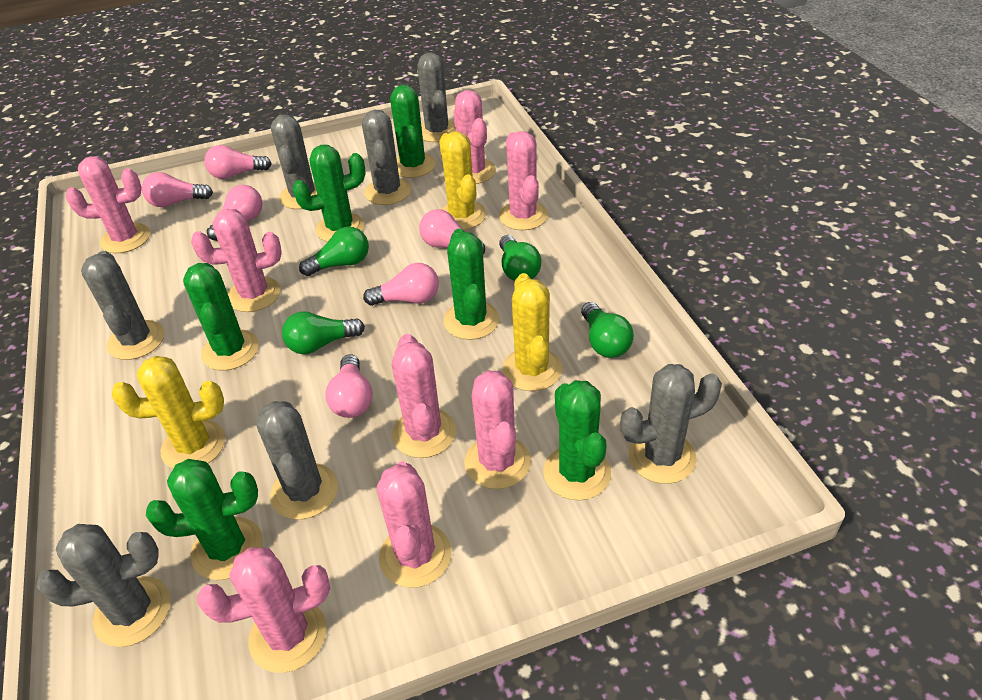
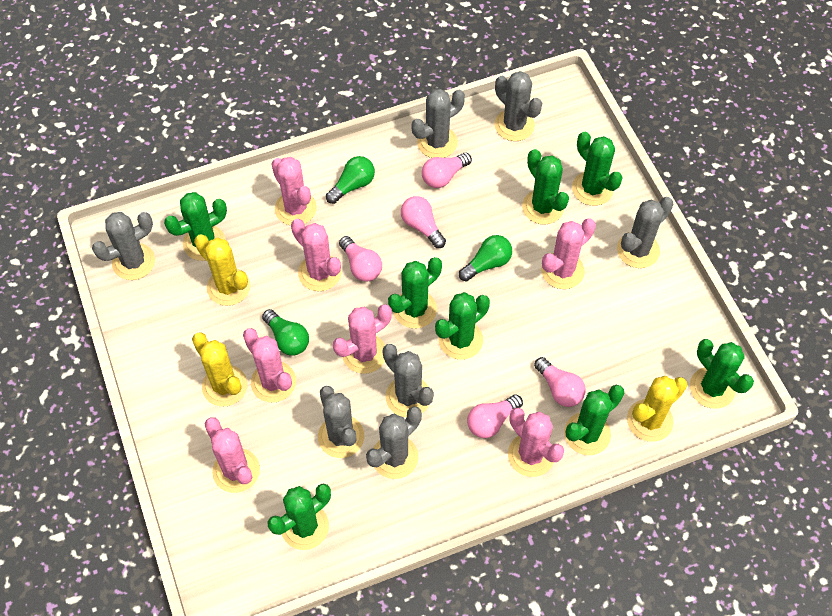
green cactus: 6 -> 8
green light bulb: 4 -> 3
pink cactus: 8 -> 7
pink light bulb: 6 -> 5

